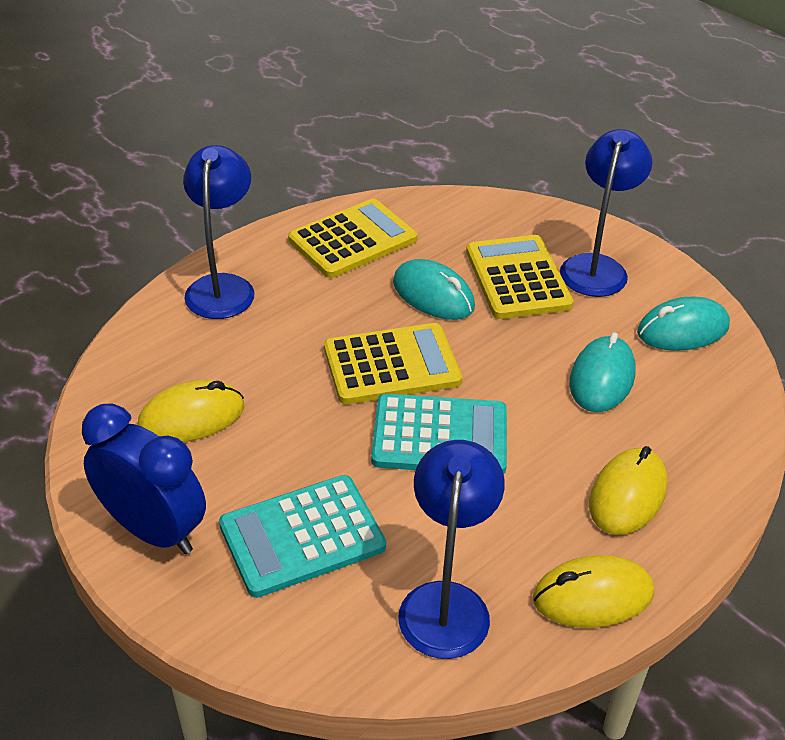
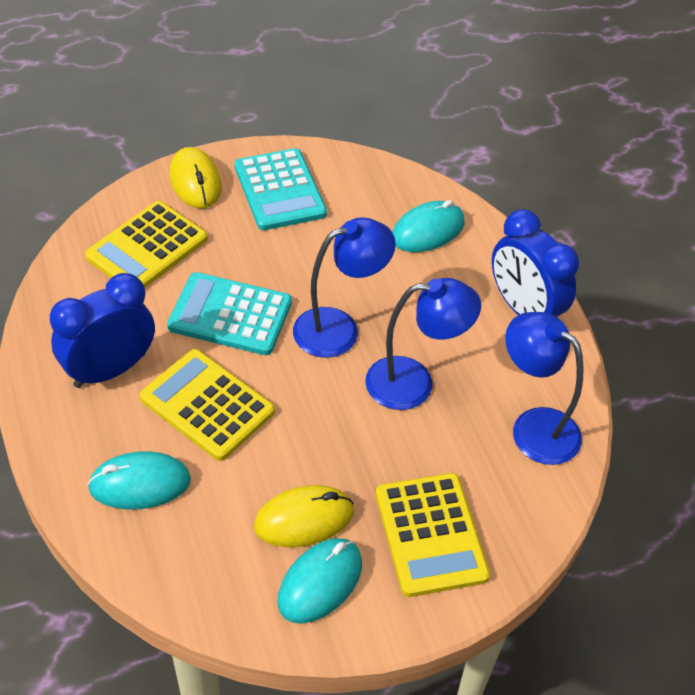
blue clock: 1 -> 2
yellow mouse: 3 -> 2

